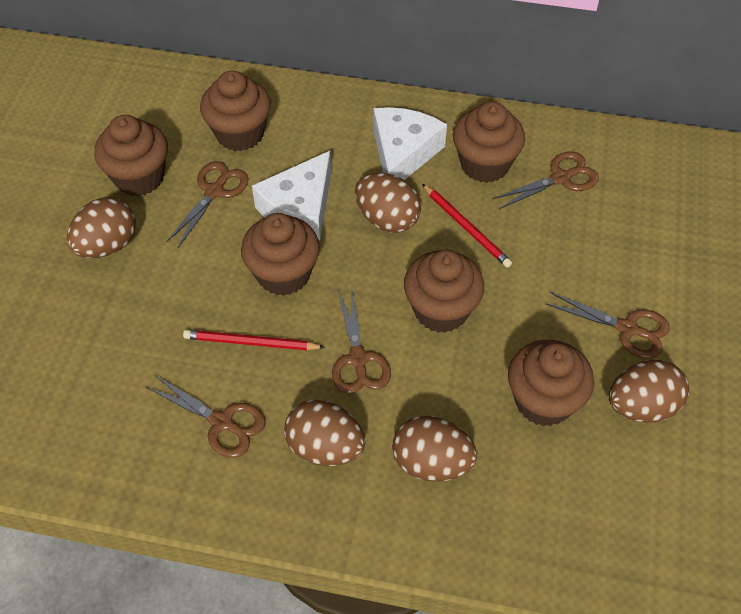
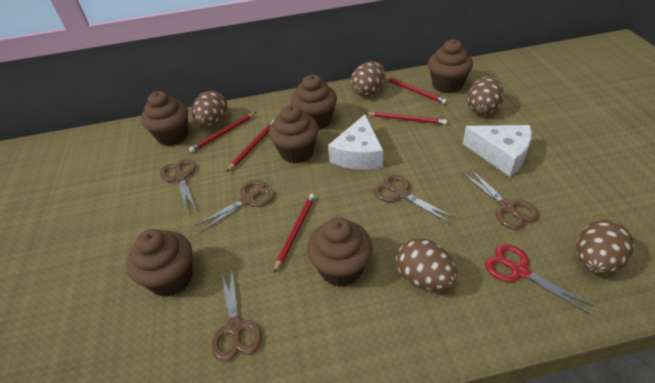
red pencil: 2 -> 5
red scissors: 0 -> 1

